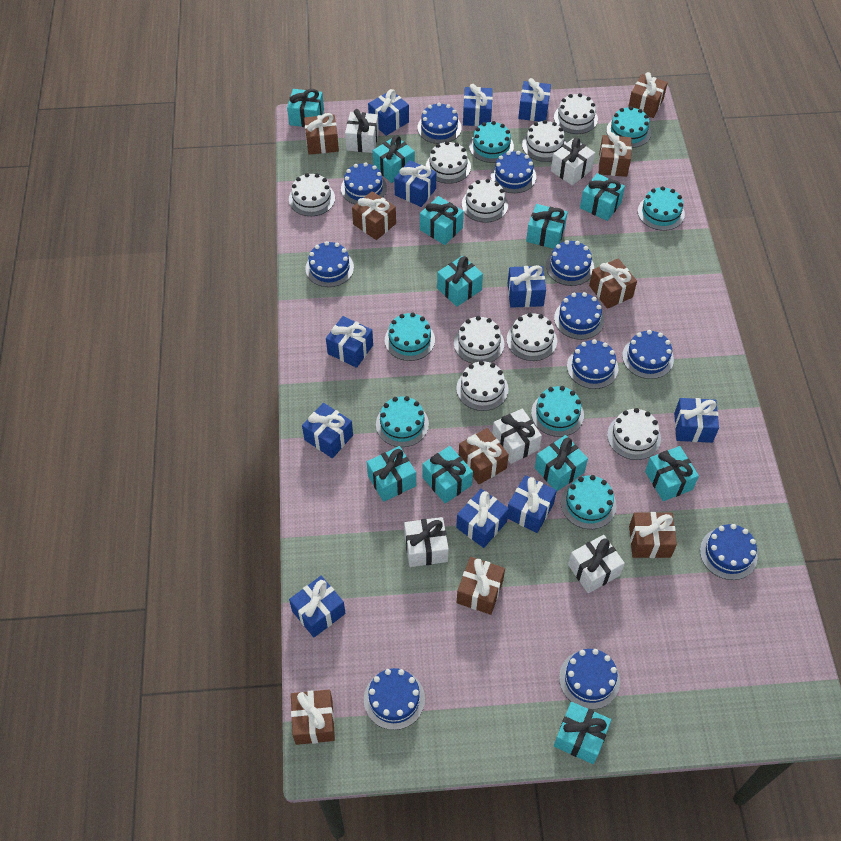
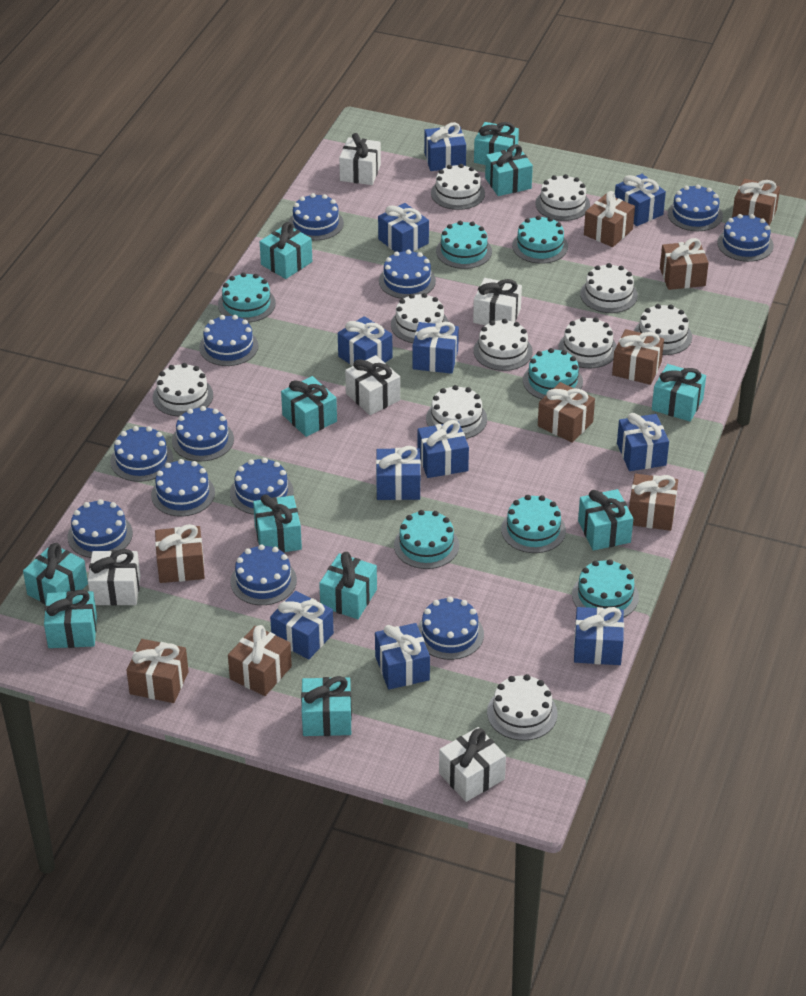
blue cake: 11 -> 12
white cake: 9 -> 10

